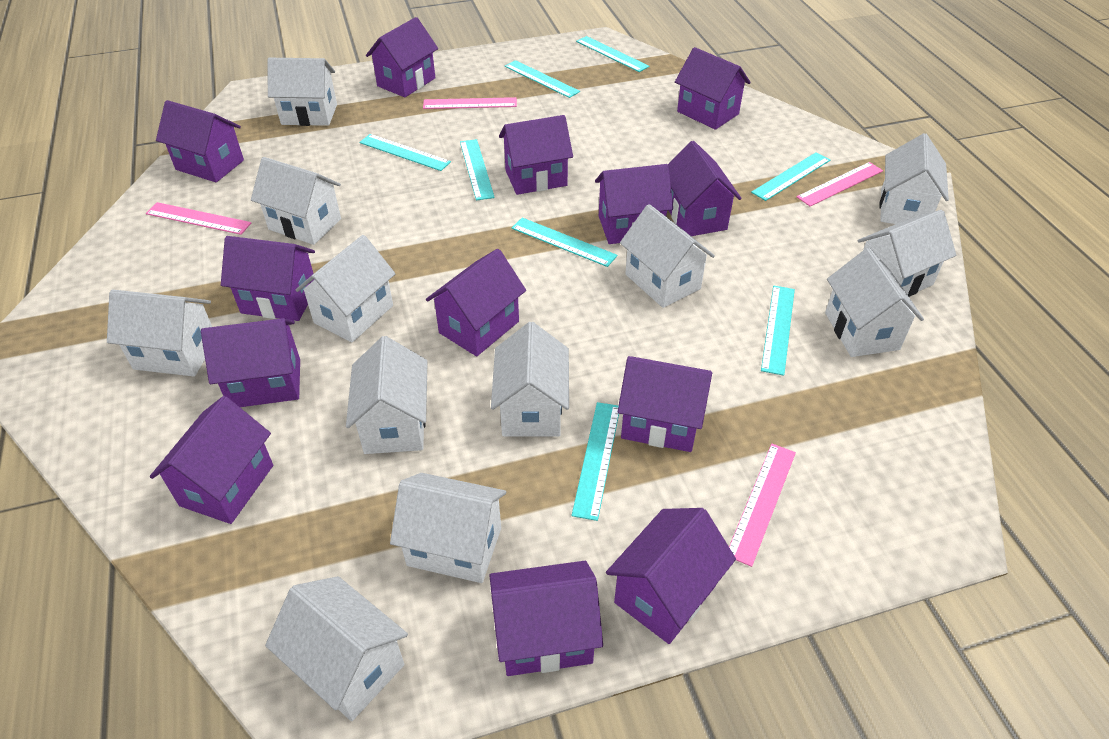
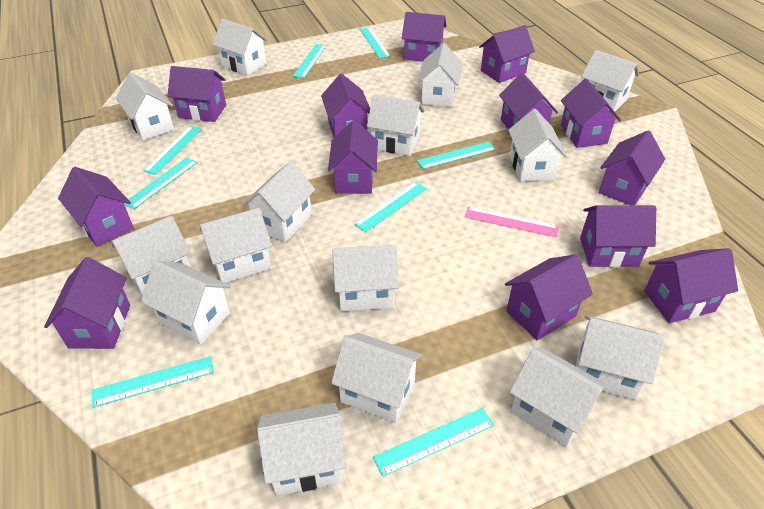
pink ruler: 4 -> 1
white house: 12 -> 15

